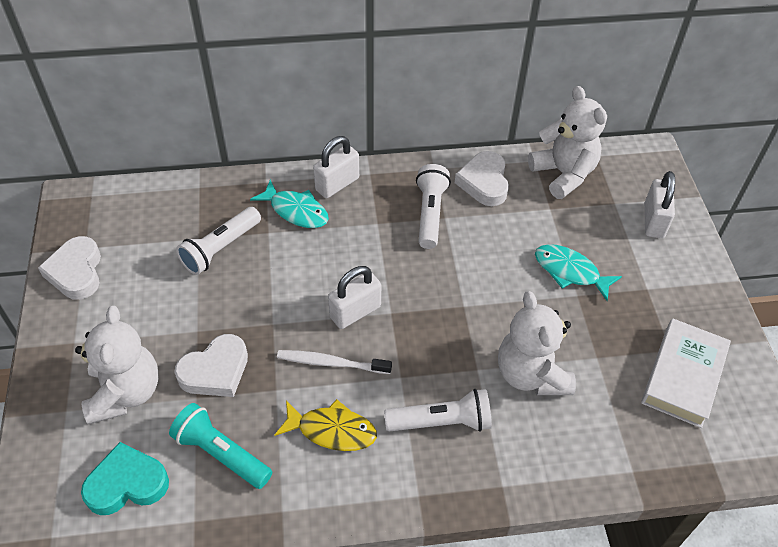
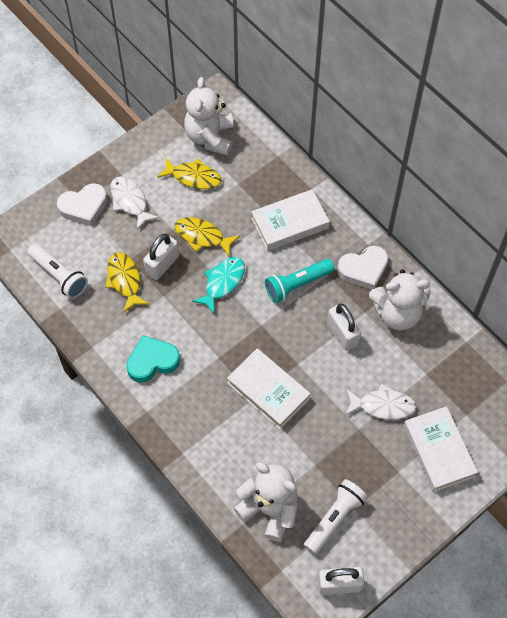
turquoise fish: 2 -> 1
white book: 1 -> 3
white fish: 0 -> 2
white flashlight: 3 -> 2
white heart: 3 -> 2
white toothbrush: 1 -> 0
yellow fish: 1 -> 3

